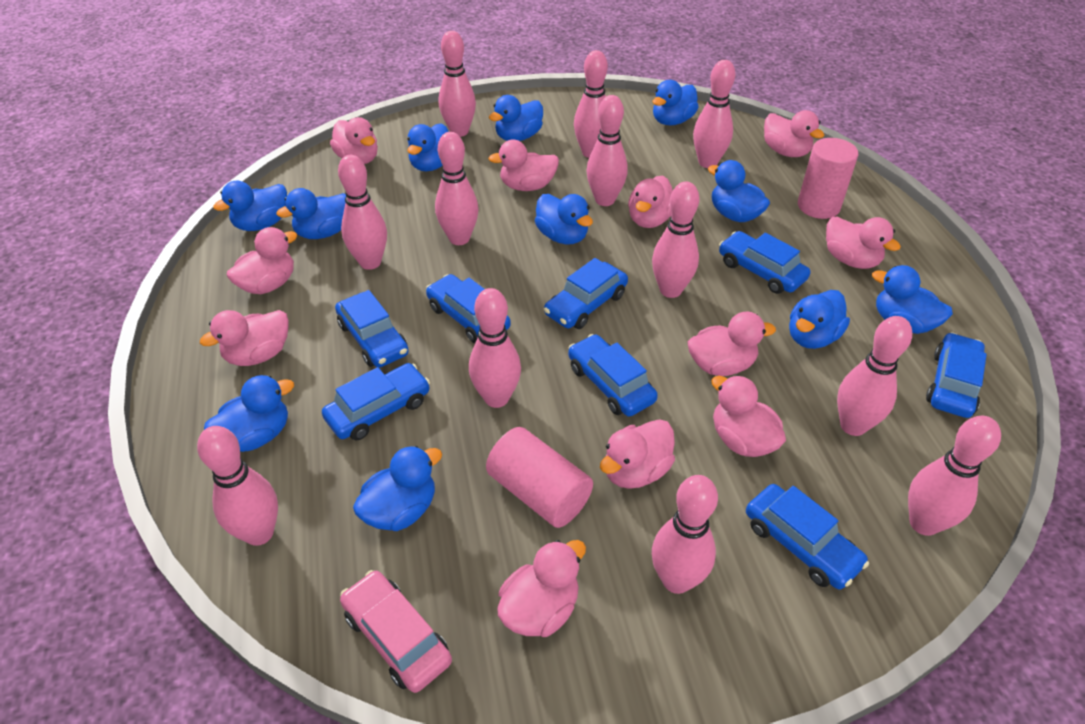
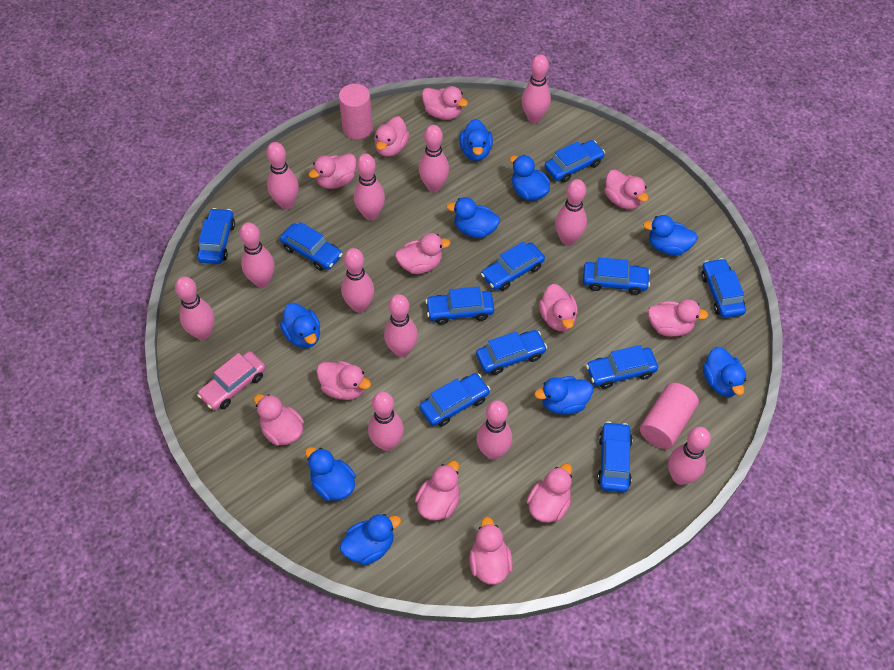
blue car: 8 -> 11
blue duck: 11 -> 9
pink duck: 11 -> 12

